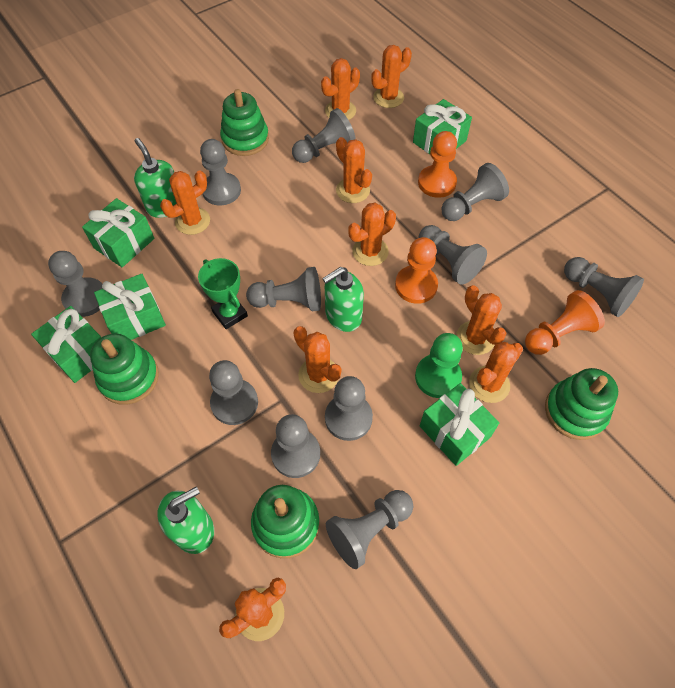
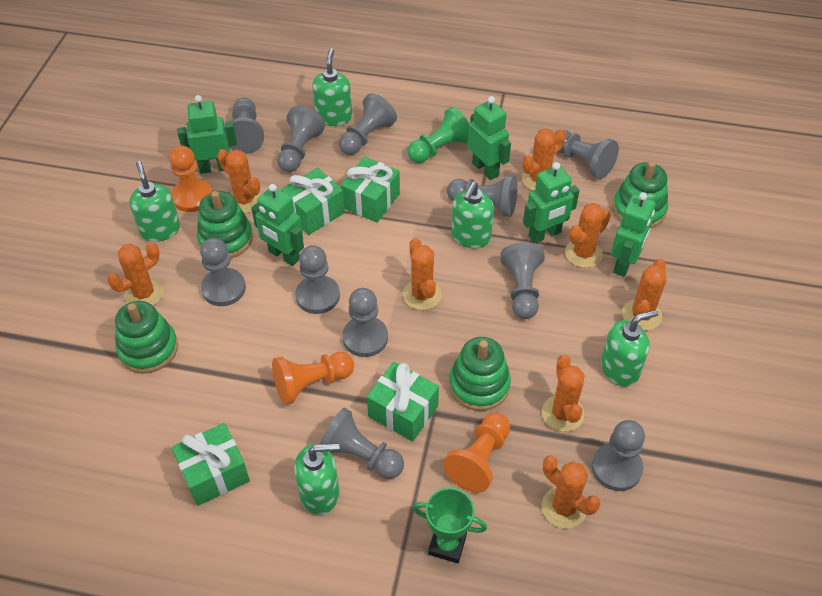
green gift: 5 -> 4
green robot: 0 -> 5
green soap dispenser: 3 -> 5
orange cactus: 9 -> 8

